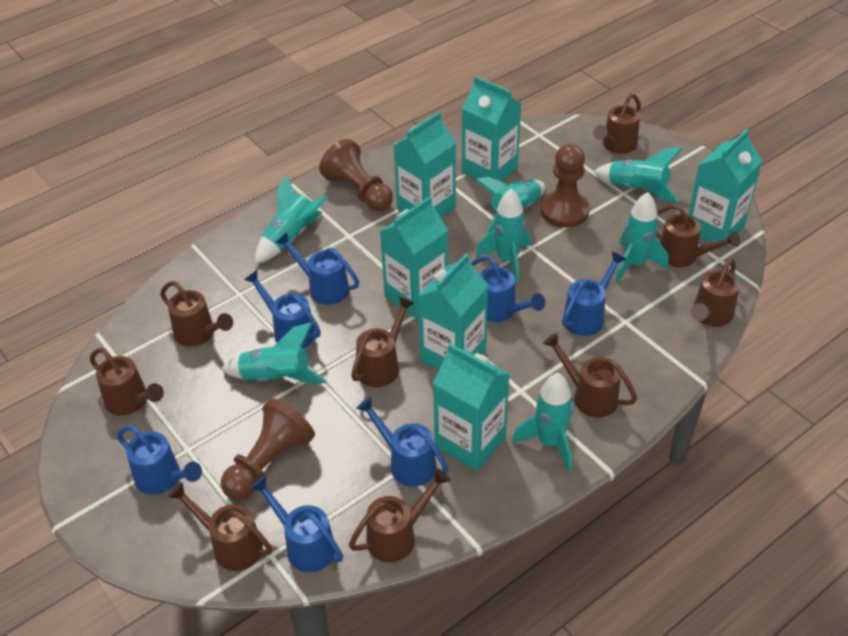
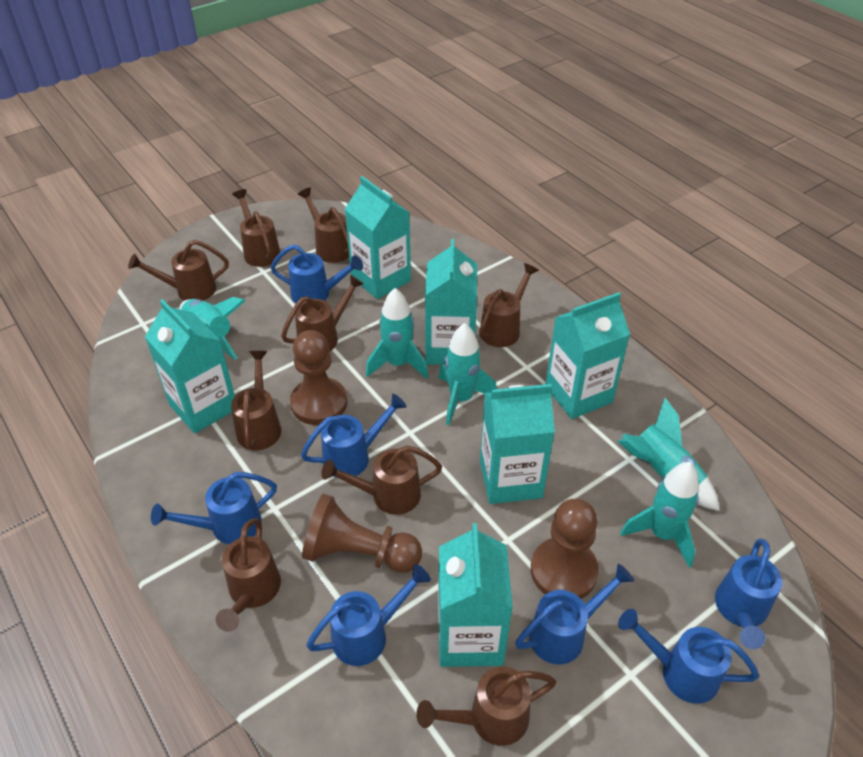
turquoise rocket: 7 -> 5

